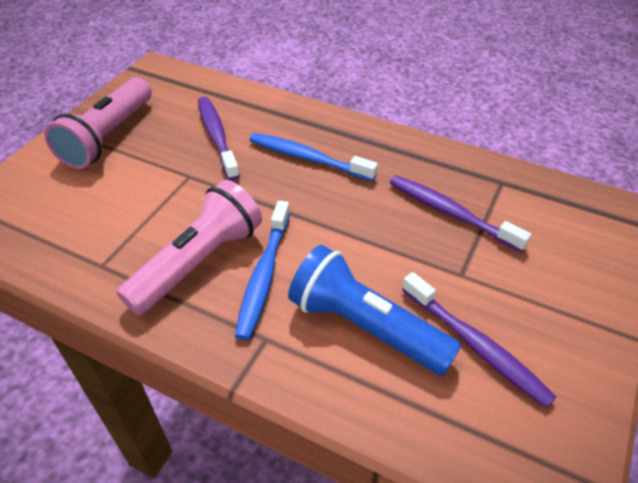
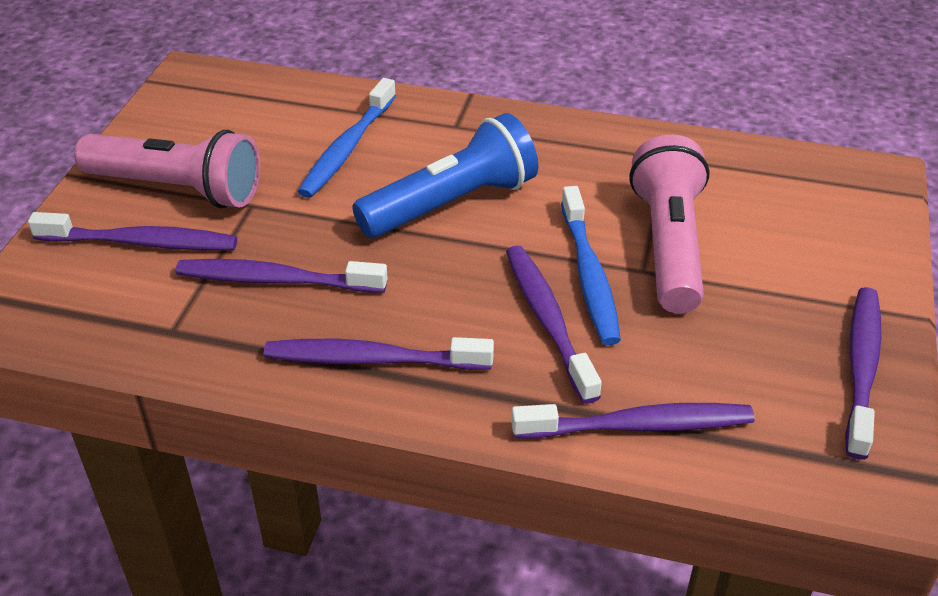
purple toothbrush: 3 -> 6

